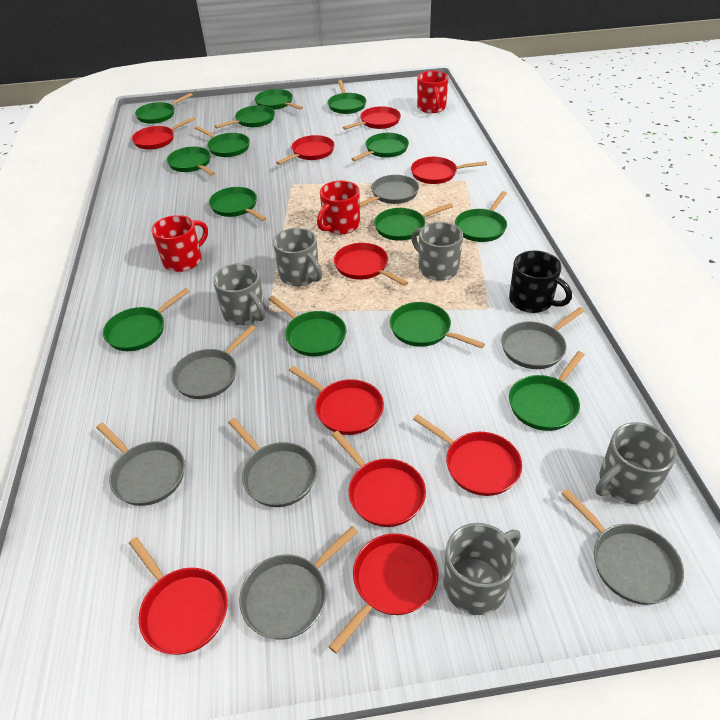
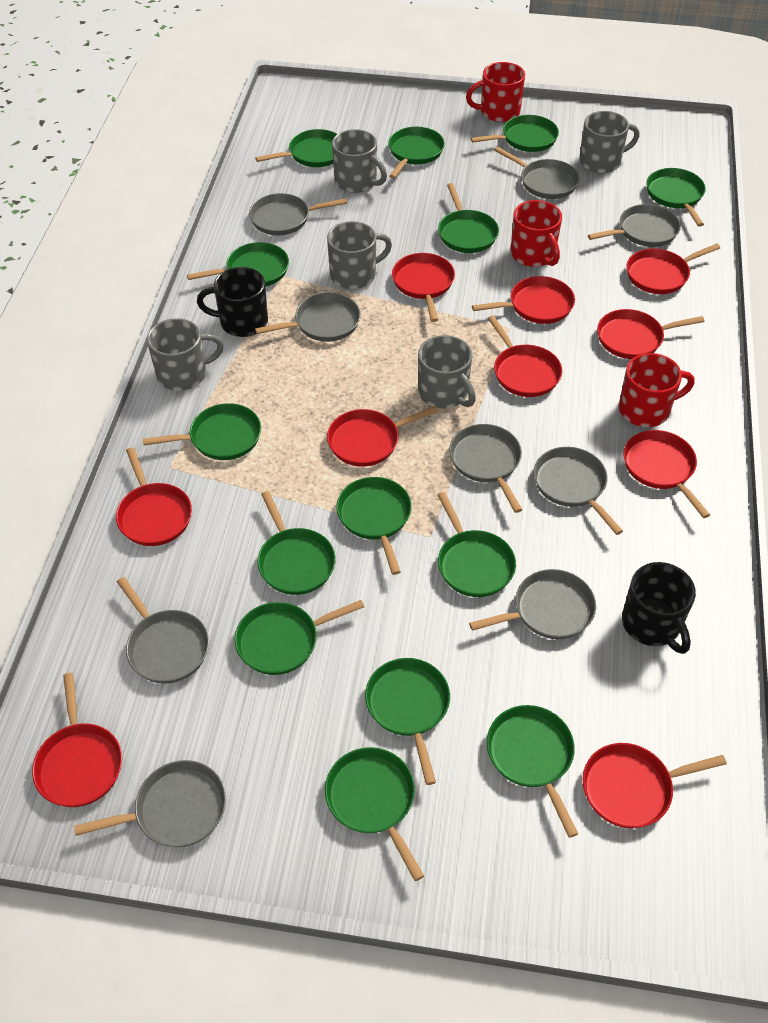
black mug: 1 -> 2
grey pan: 7 -> 9

